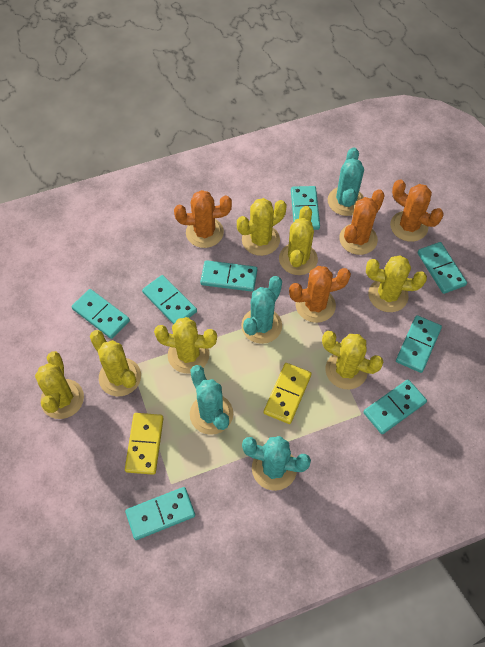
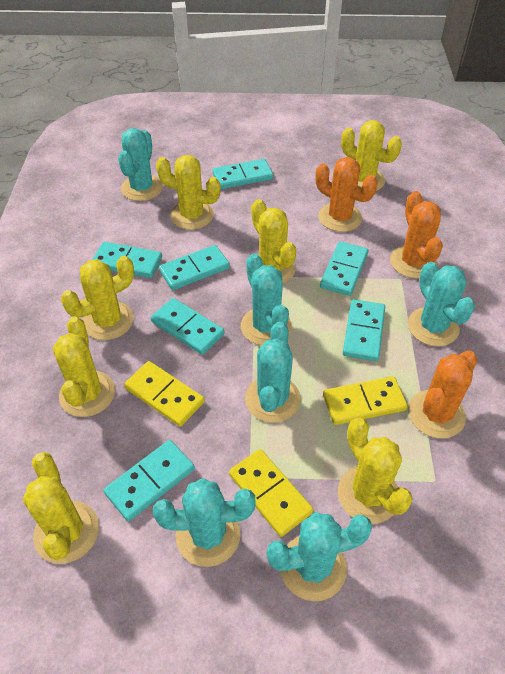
orange cactus: 4 -> 3
turquoise cactus: 4 -> 6
turquoise domino: 8 -> 7
yellow domino: 2 -> 3

